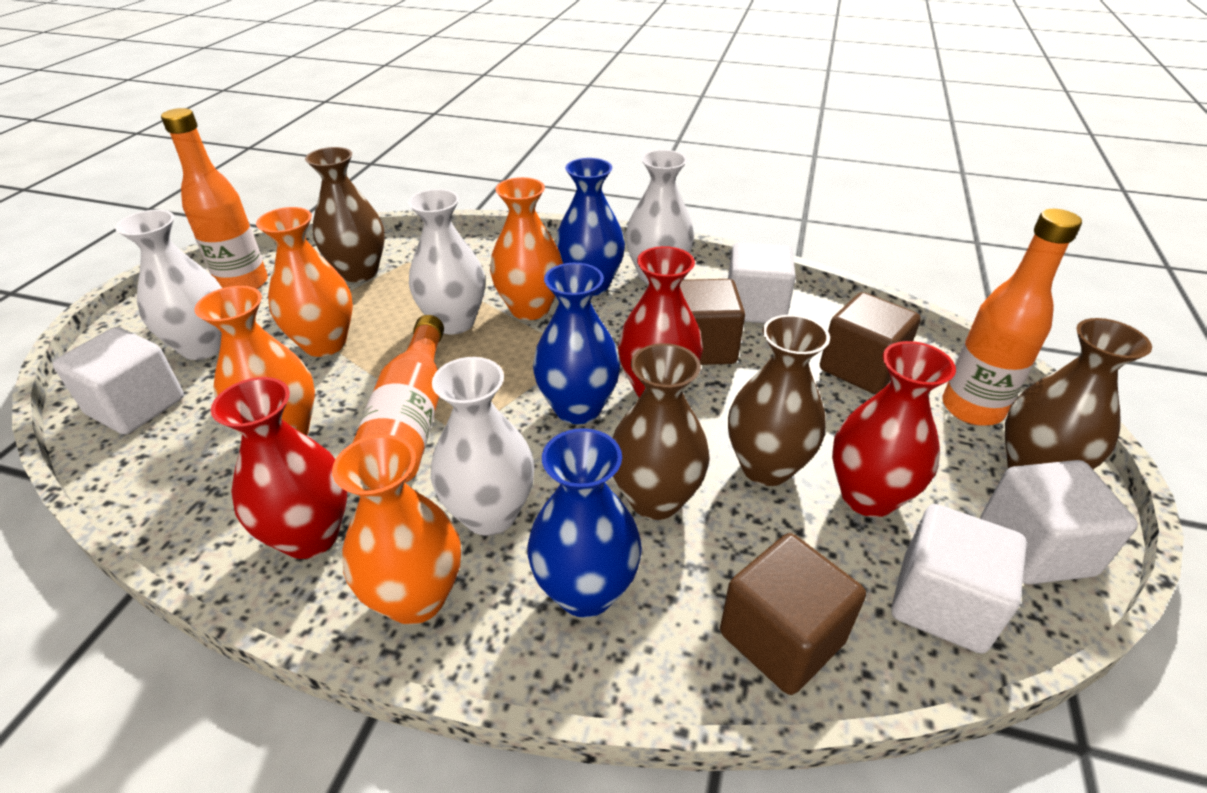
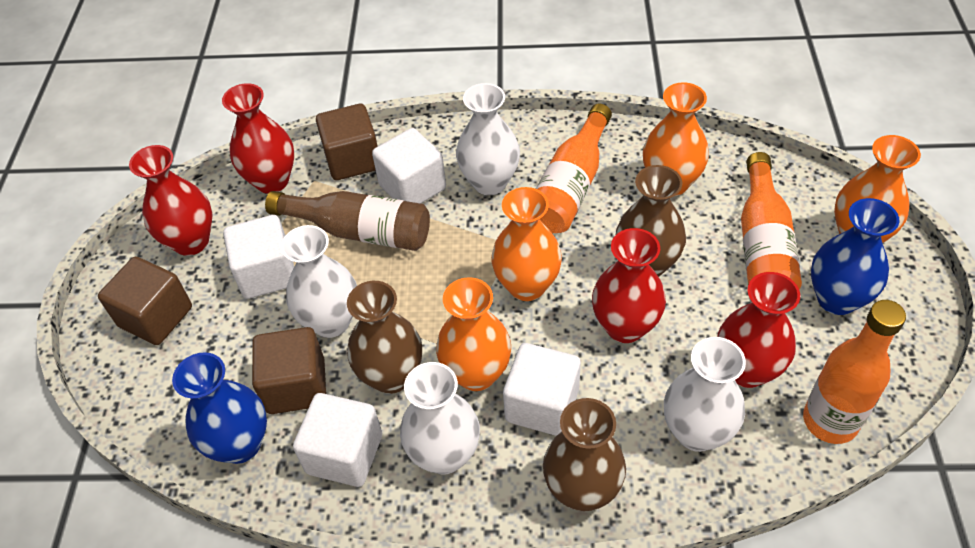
blue vase: 3 -> 2
brown bottle: 0 -> 1
brown vase: 4 -> 3
red vase: 3 -> 4

